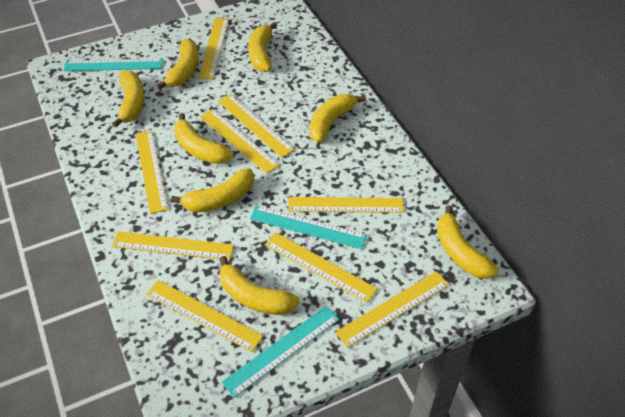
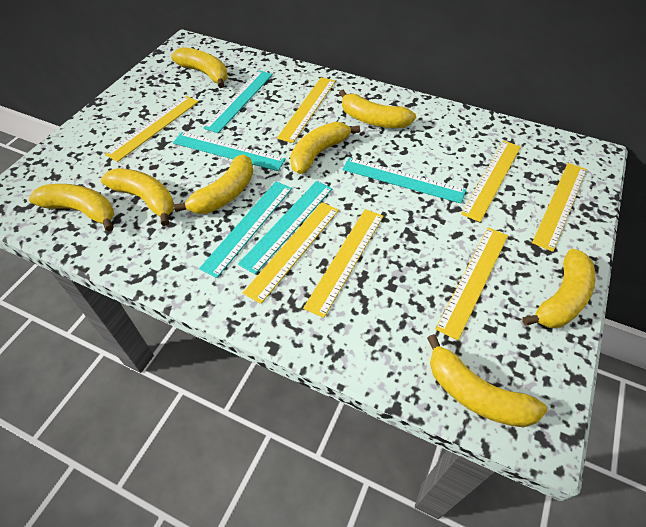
turquoise ruler: 3 -> 5
yellow ruler: 9 -> 7

